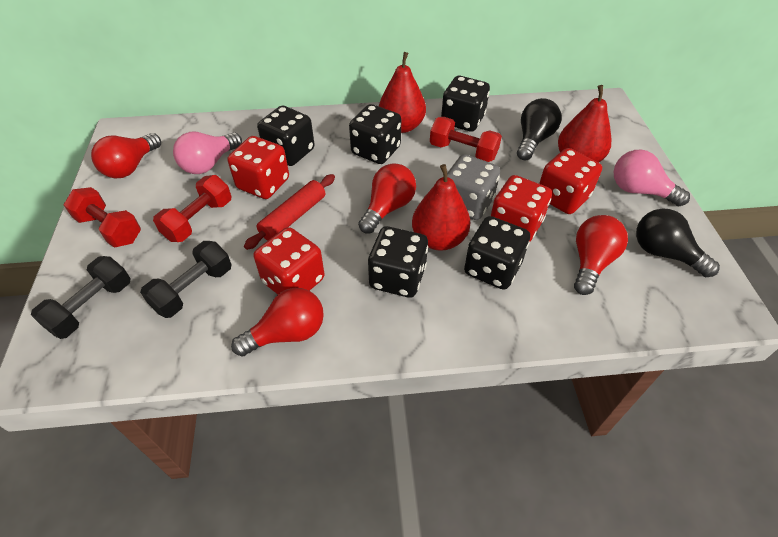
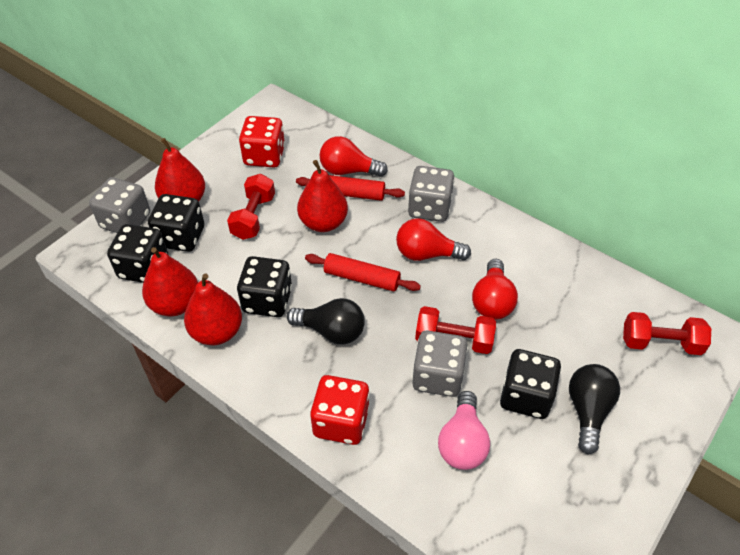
black dice: 5 -> 4
black dumbbell: 2 -> 0
grey dice: 1 -> 3
pink light bulb: 2 -> 1
red dice: 4 -> 2
red light bulb: 4 -> 3
red pear: 3 -> 4
red rolling pin: 1 -> 2

